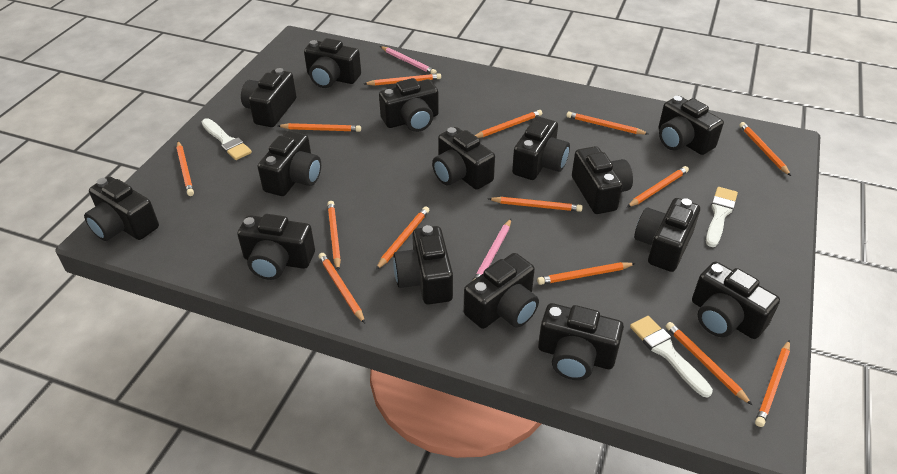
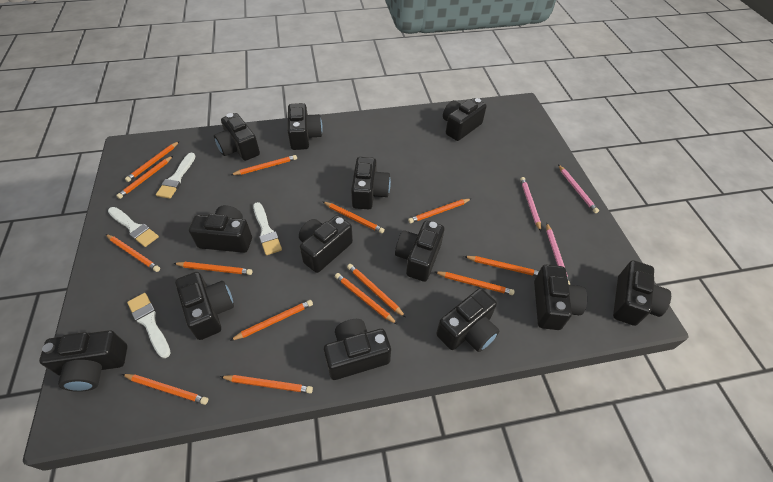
black camera: 15 -> 13
pink pencil: 2 -> 3
white brush: 3 -> 4

